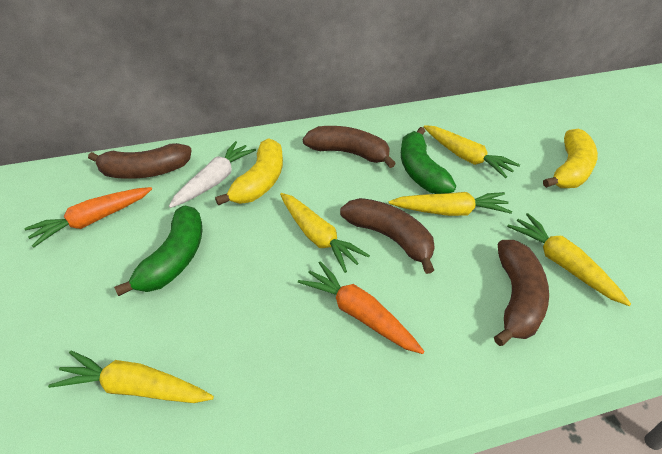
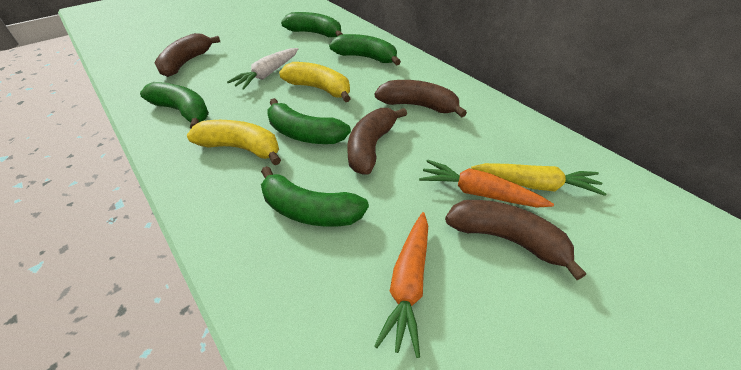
green banana: 2 -> 5
yellow carrot: 5 -> 1

